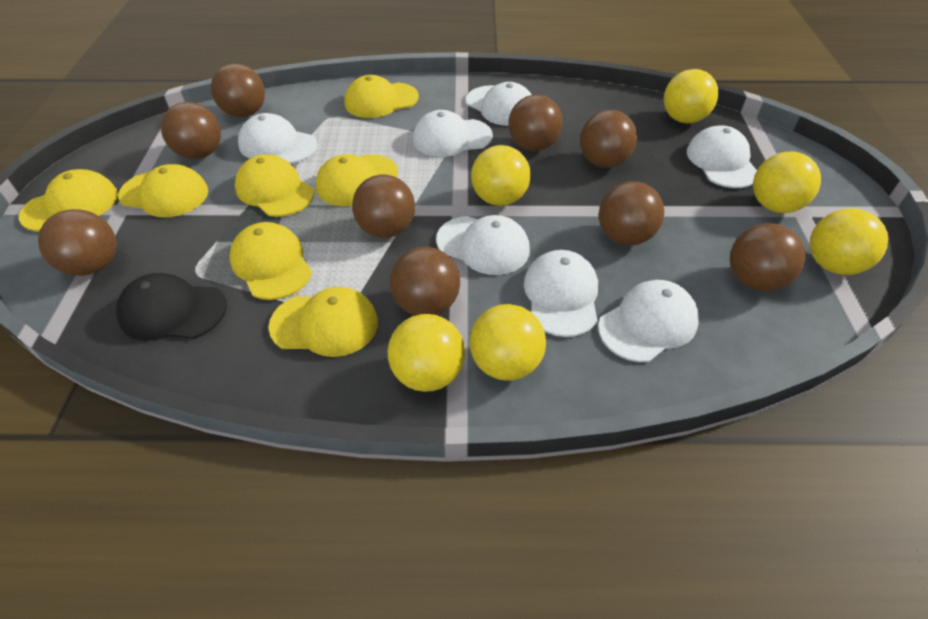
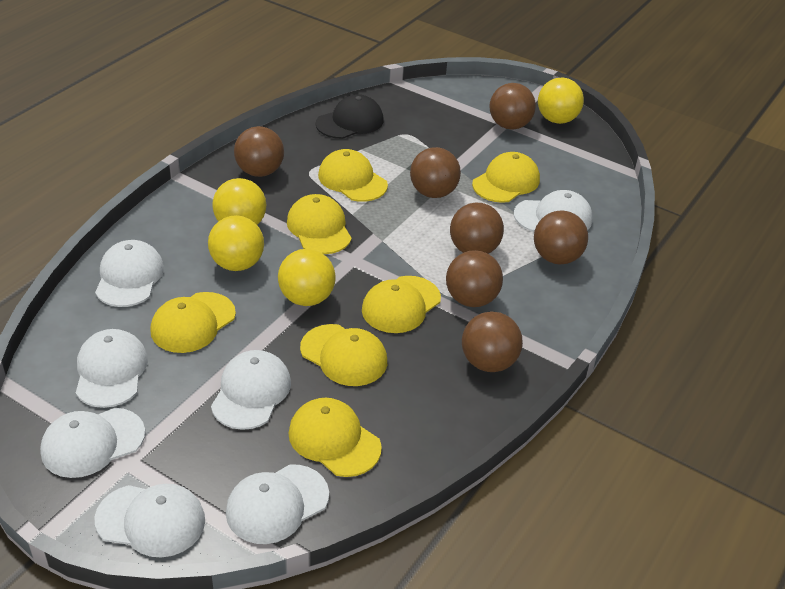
brown ball: 9 -> 7
yellow ball: 6 -> 4

